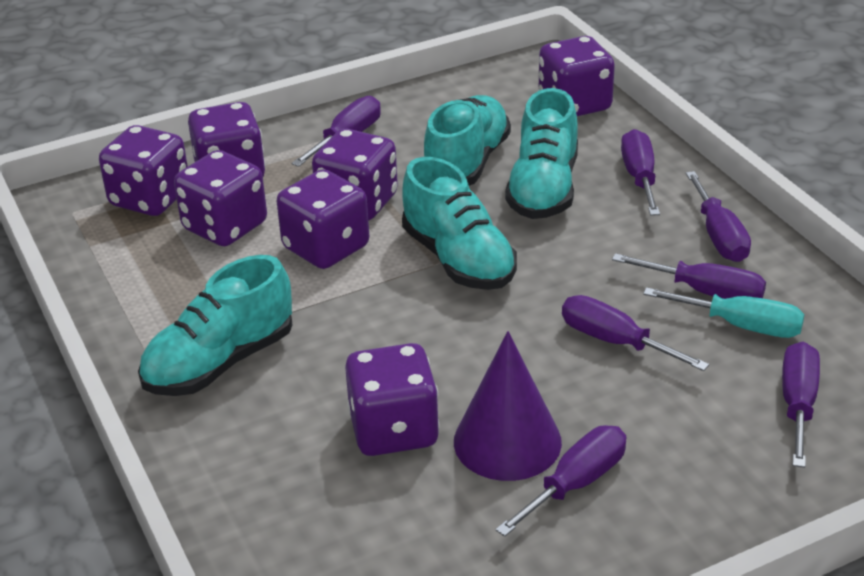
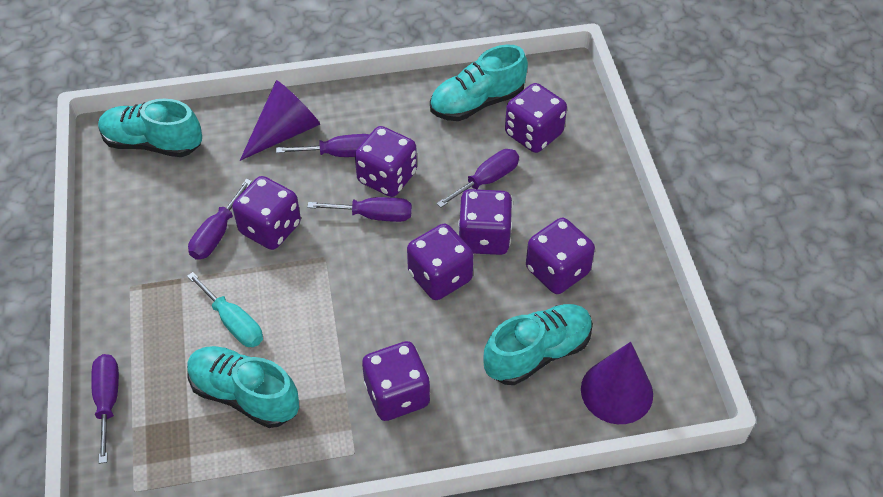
purple cone: 1 -> 2
purple screwdriver: 7 -> 5

